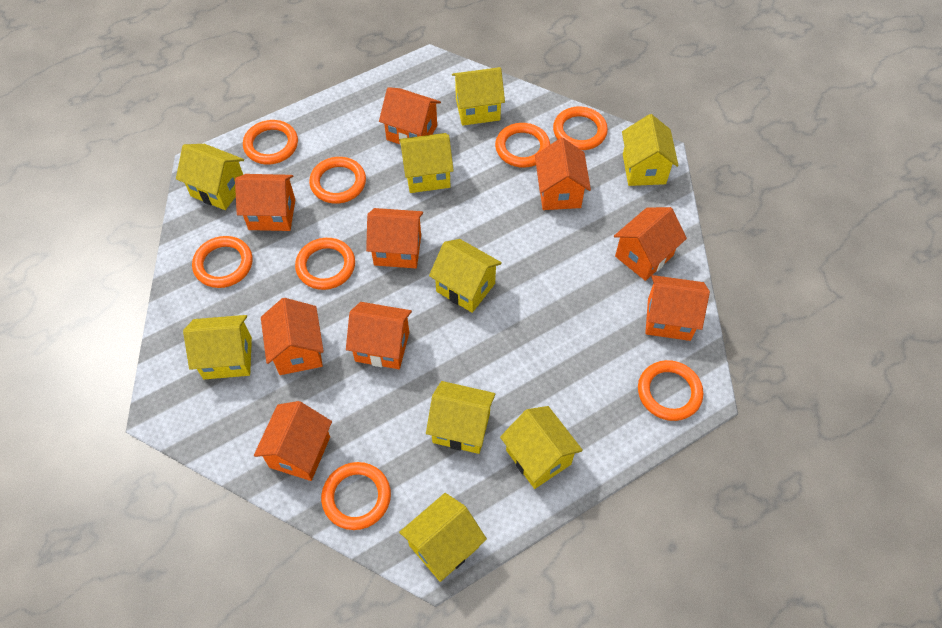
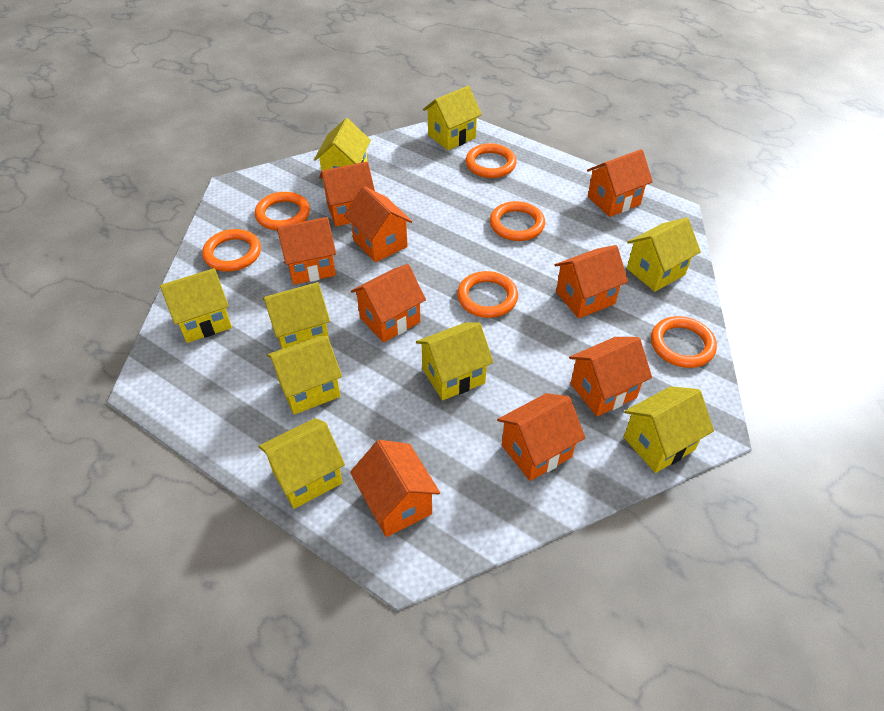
orange ring: 8 -> 6

